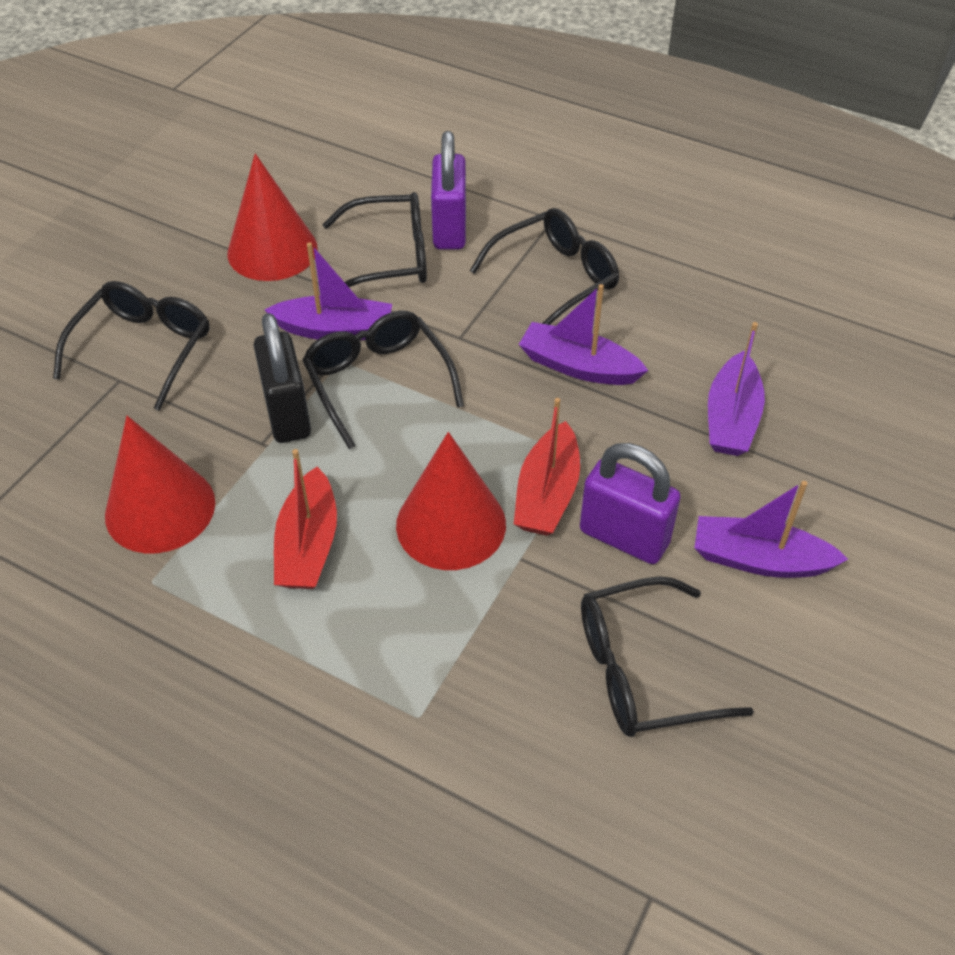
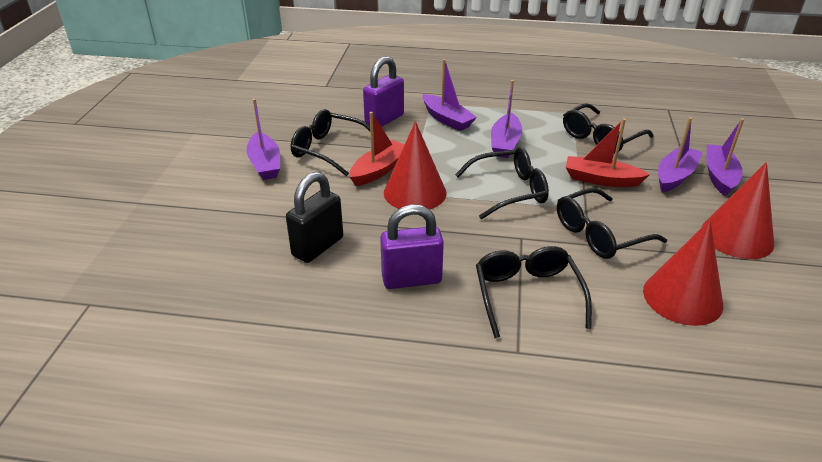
purple boat: 4 -> 5

